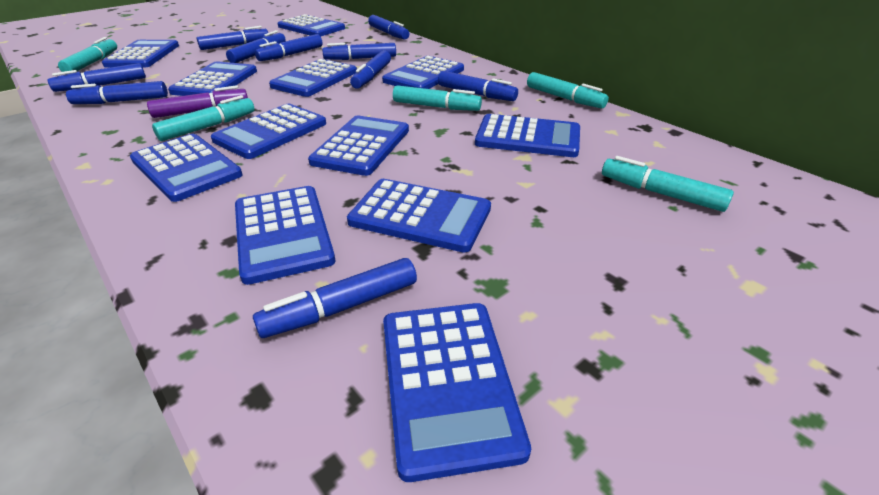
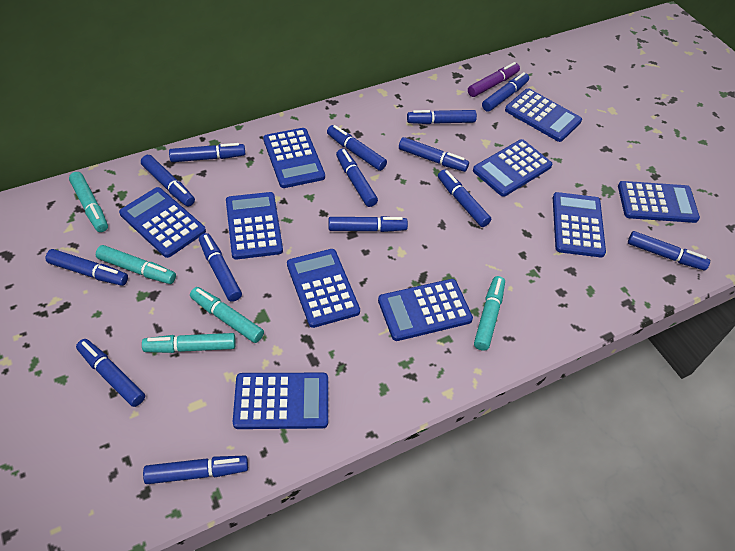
blue calculator: 12 -> 10
blue marker: 10 -> 14

